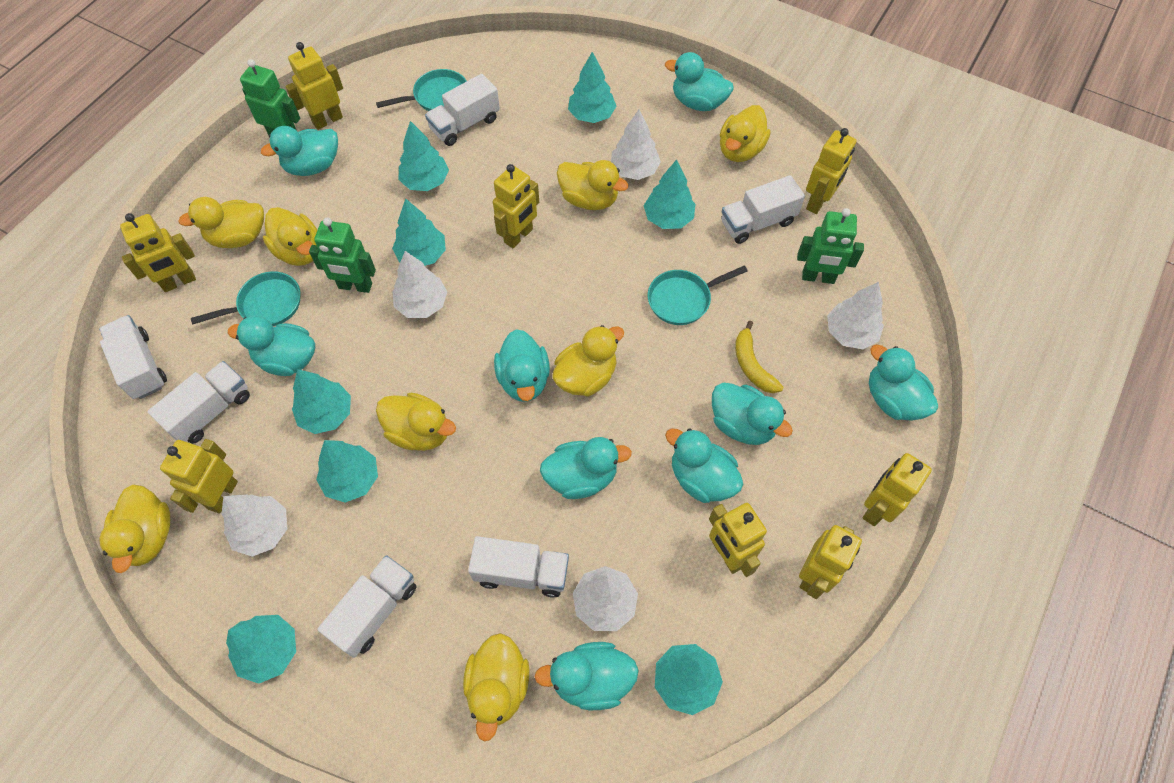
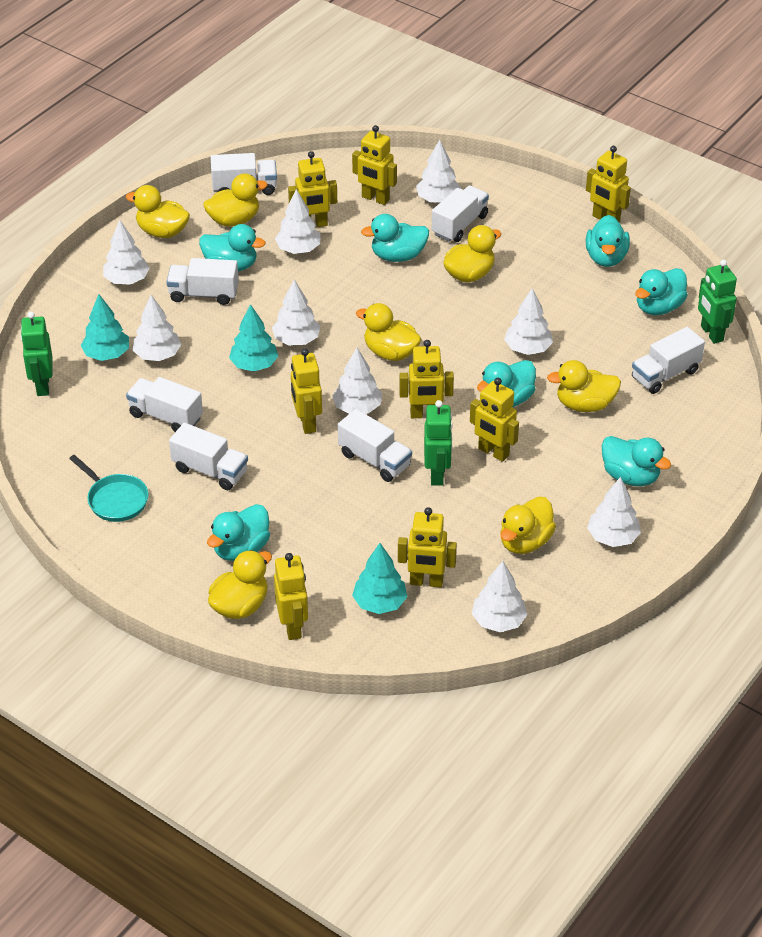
turquoise duck: 9 -> 7
turquoise pan: 3 -> 1
turquoise tree: 8 -> 3
white tree: 5 -> 9
white truck: 6 -> 7
yellow banana: 1 -> 0
yellow duck: 8 -> 7

